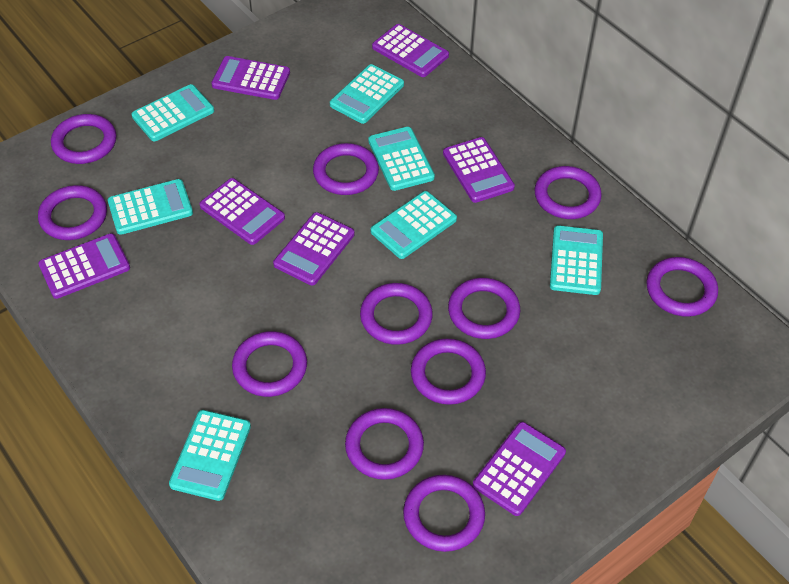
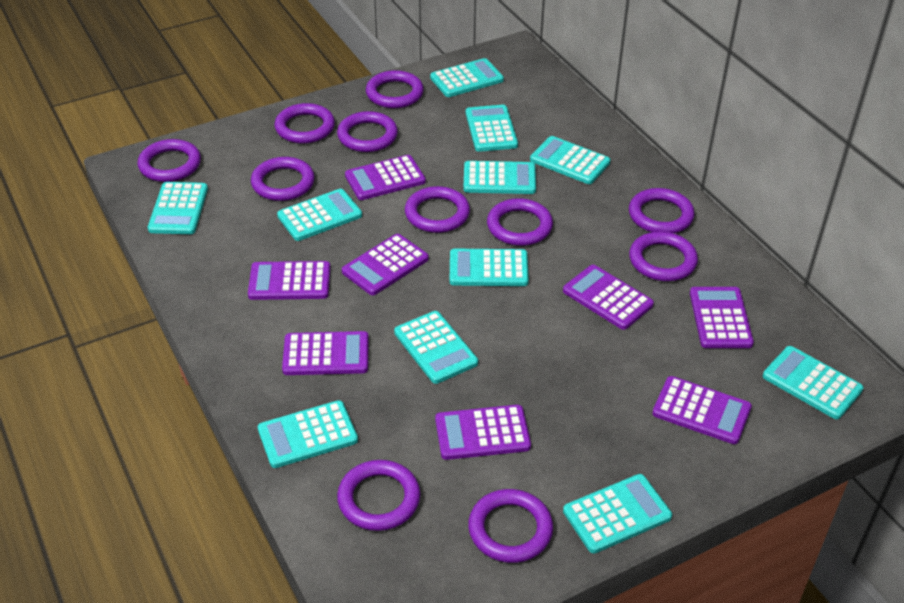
purple calculator: 7 -> 8
turquoise calculator: 7 -> 11

